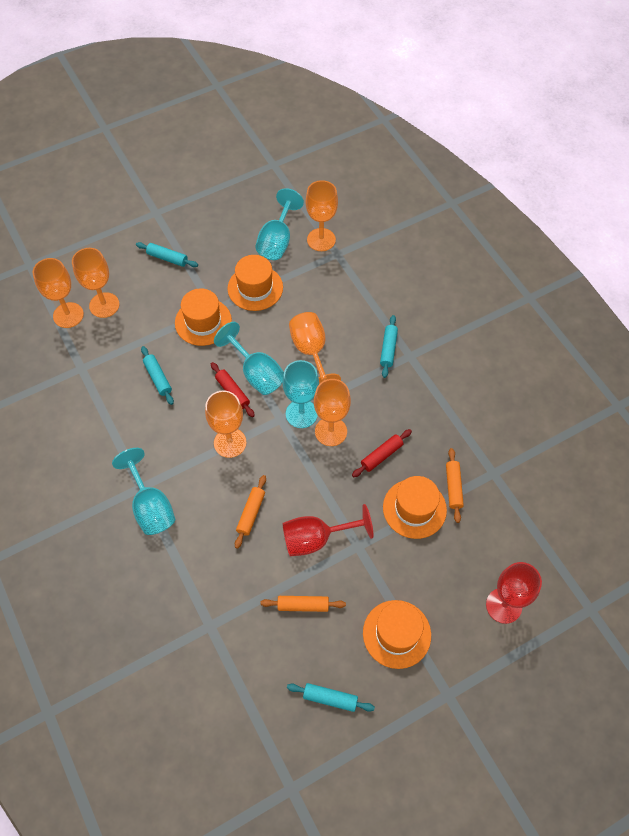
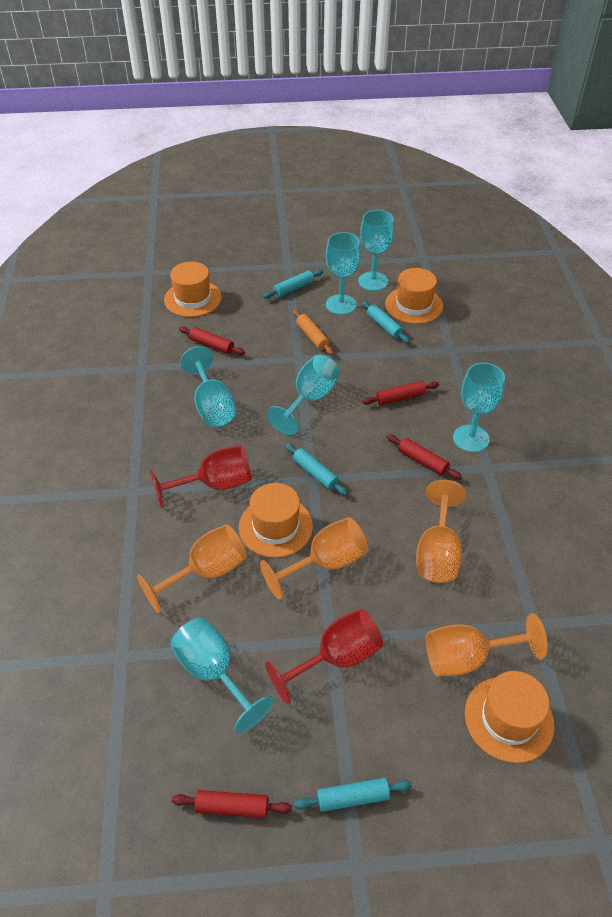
orange goblet: 6 -> 4
orange rolling pin: 3 -> 1
red rolling pin: 2 -> 4
turquoise goblet: 4 -> 6

